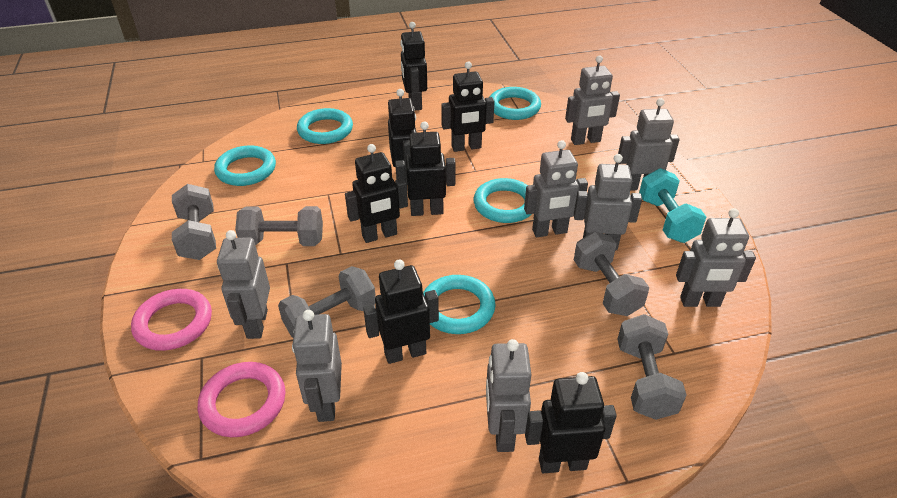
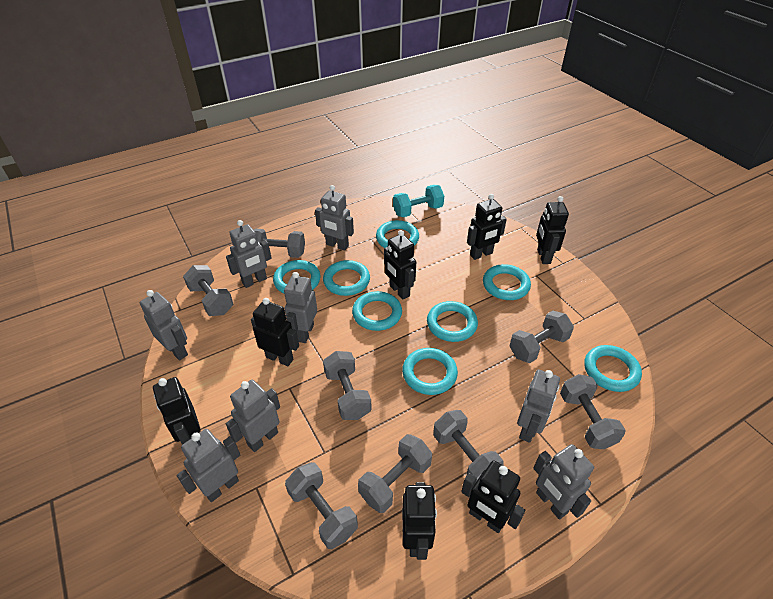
grey dumbbell: 5 -> 8
pink ring: 2 -> 0
turquoise ring: 5 -> 8

